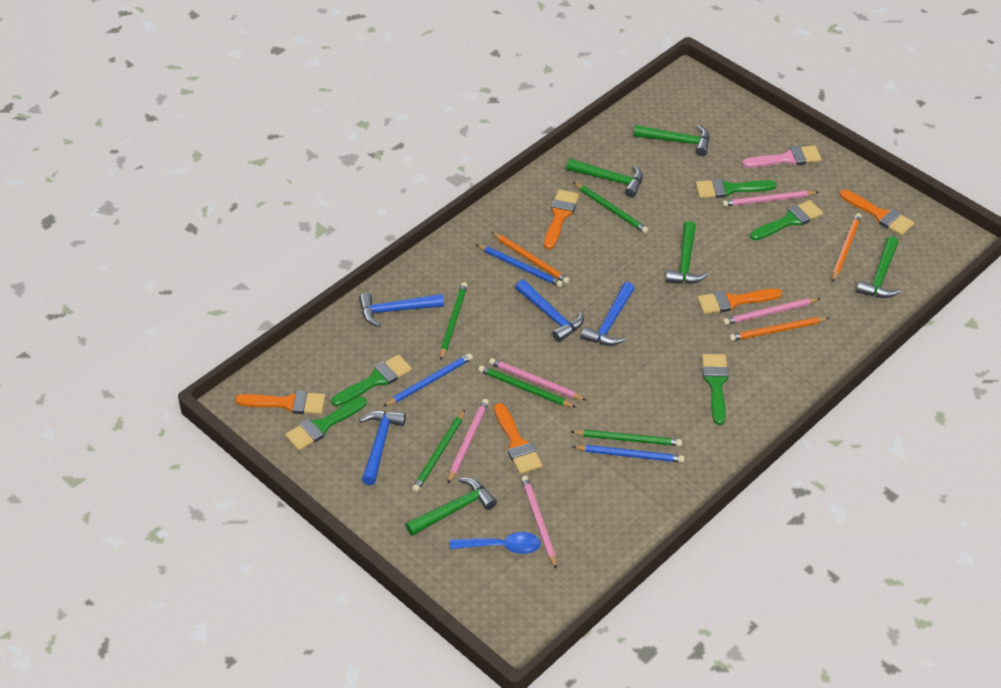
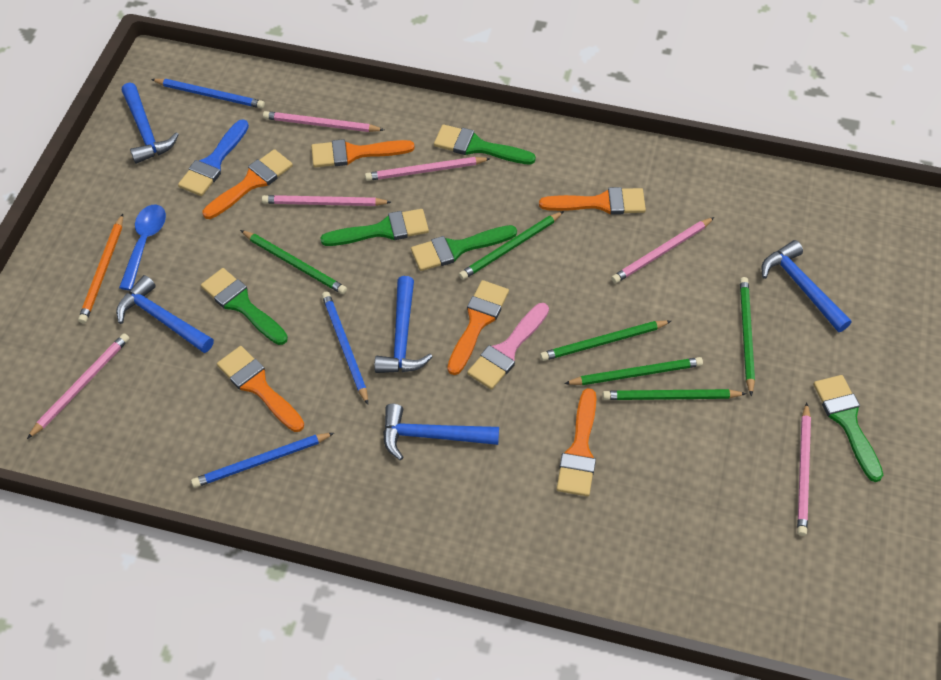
blue brush: 0 -> 1
blue hammer: 4 -> 5
green hammer: 5 -> 0
green pencil: 5 -> 6
orange brush: 5 -> 6
orange pencil: 3 -> 1
pink pencil: 5 -> 6

